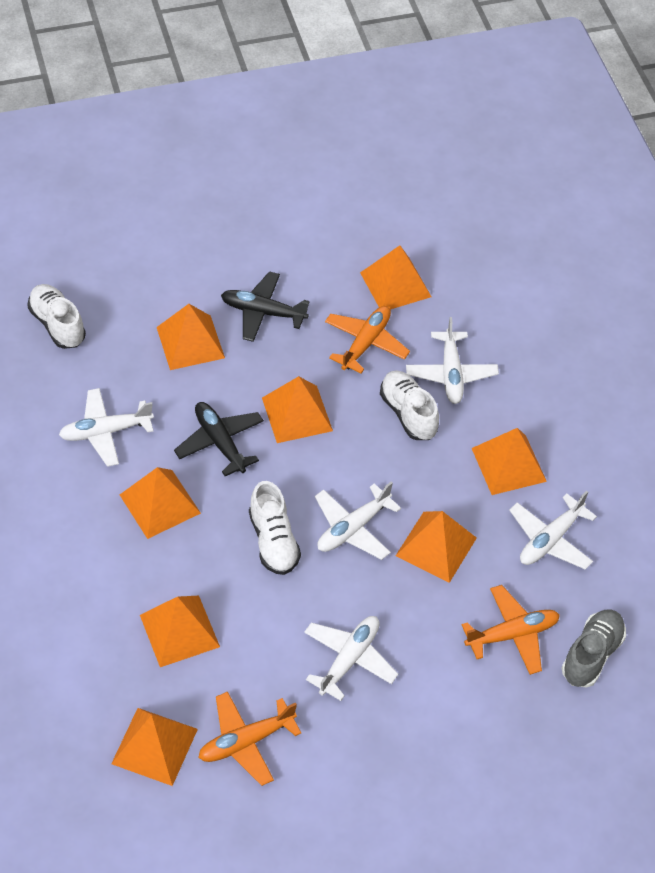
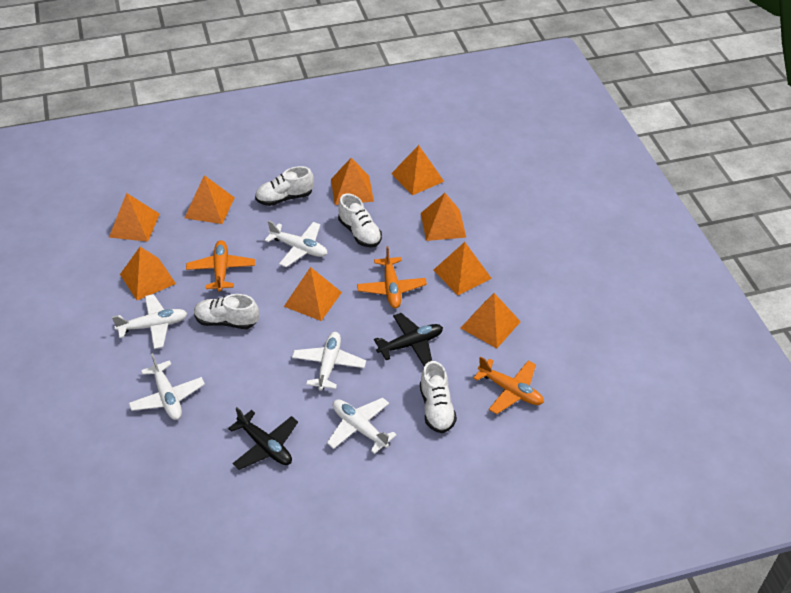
grey shoe: 1 -> 0
orange pyramid: 8 -> 9
white shoe: 3 -> 4

